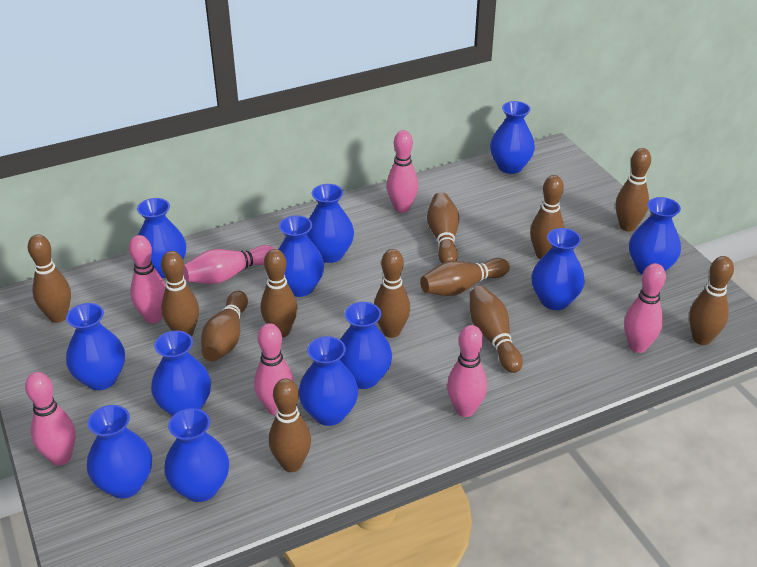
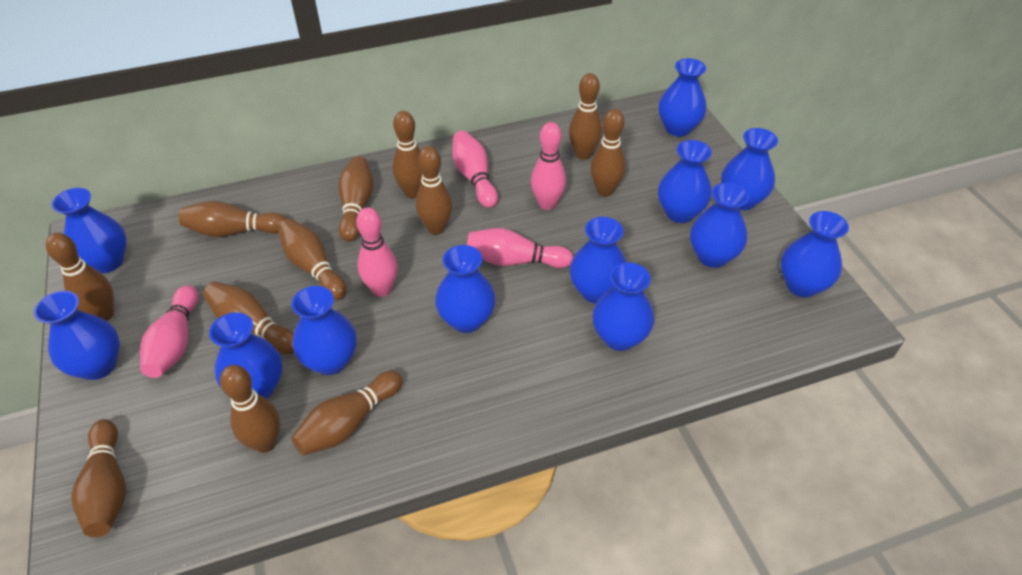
pink bowling pin: 7 -> 5

